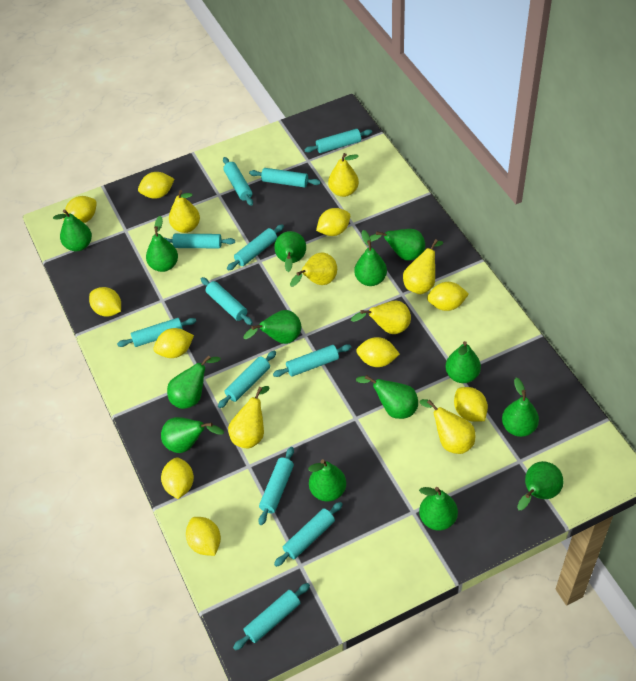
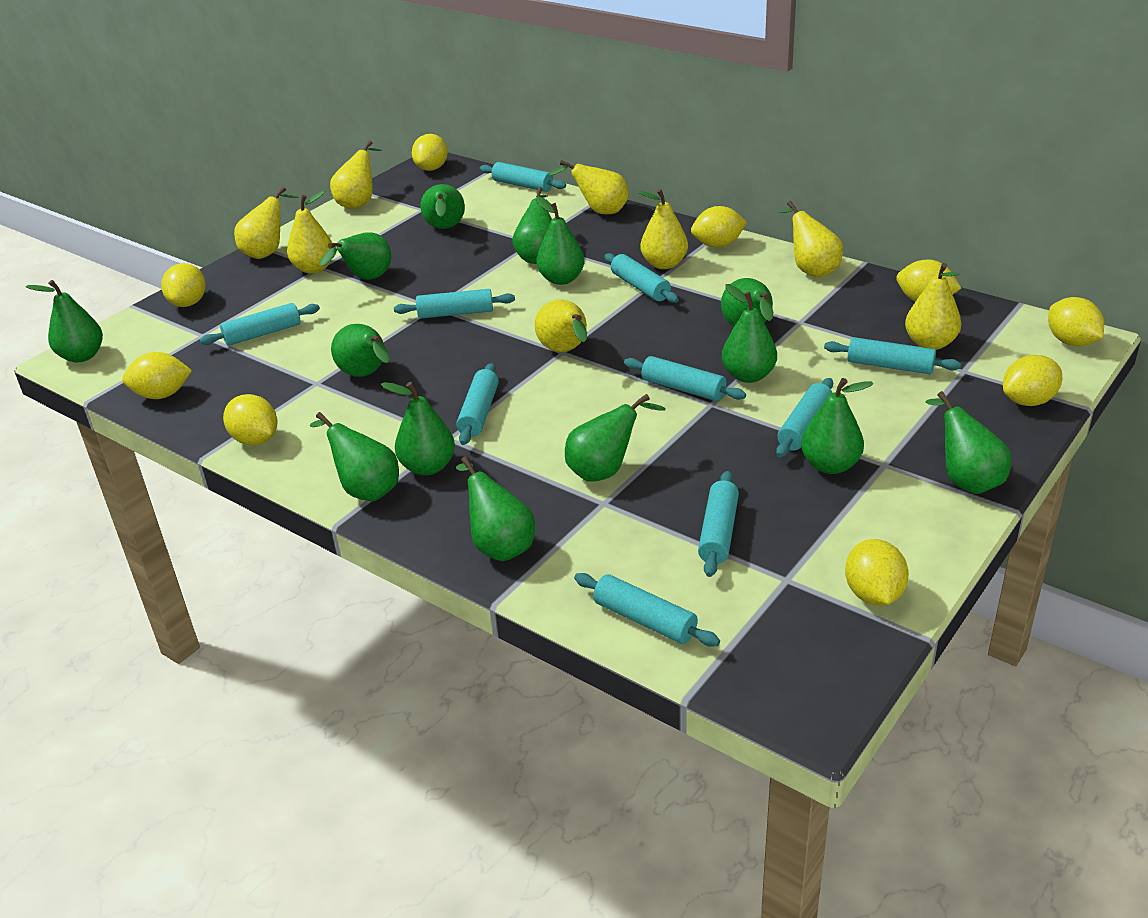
turquoise rolling pin: 12 -> 10
yellow lemon: 10 -> 9
yellow pear: 7 -> 8

